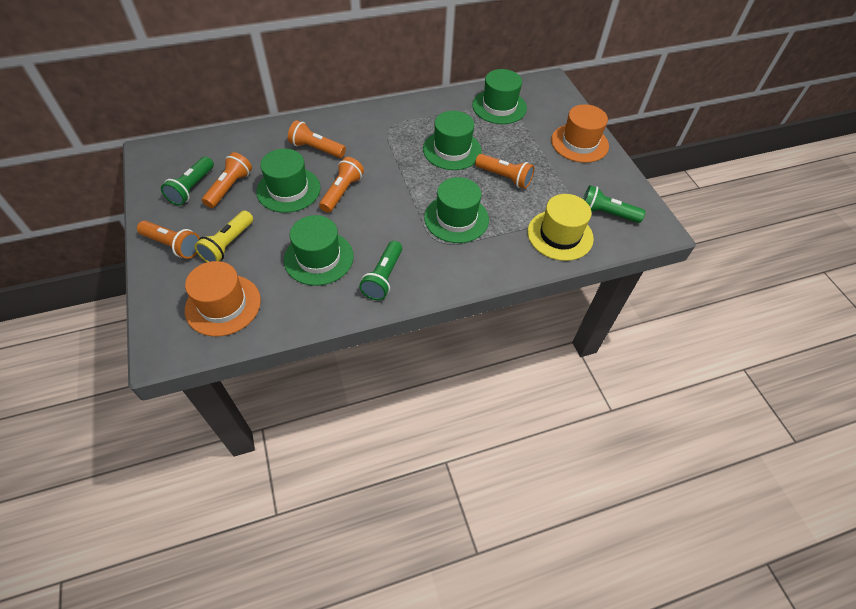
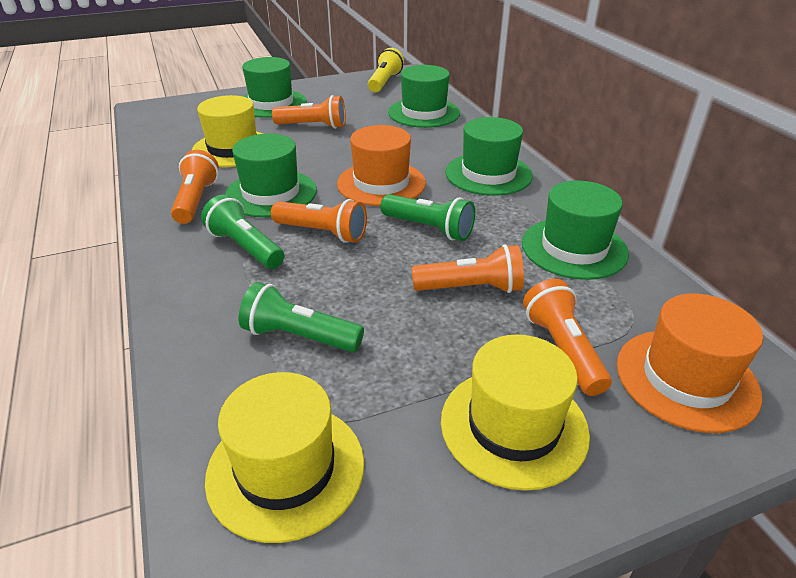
yellow hat: 1 -> 3

